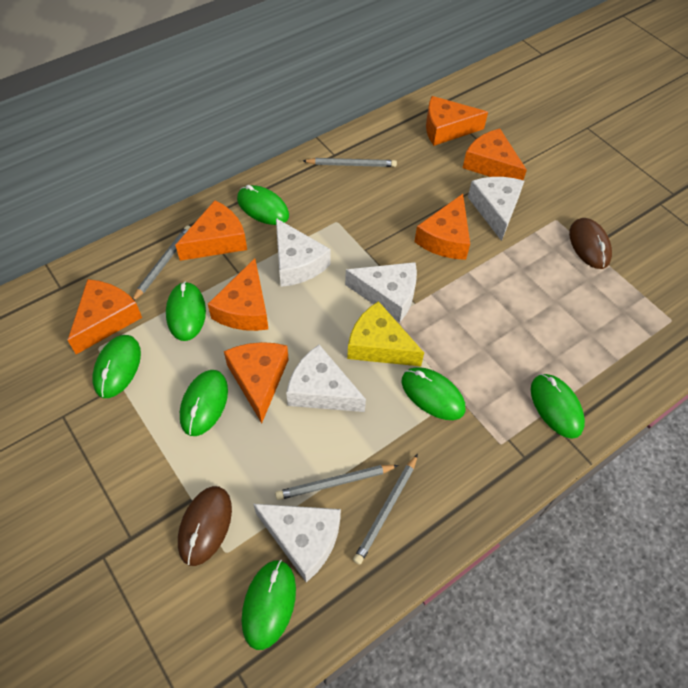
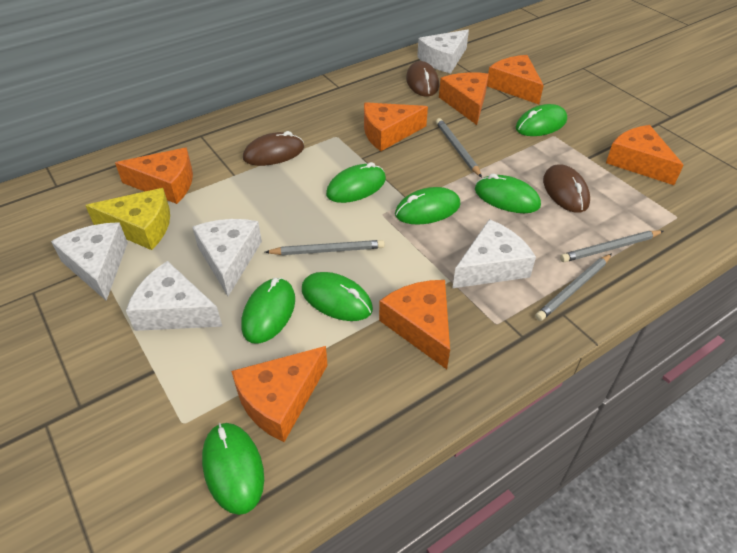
brown mouse: 2 -> 3

